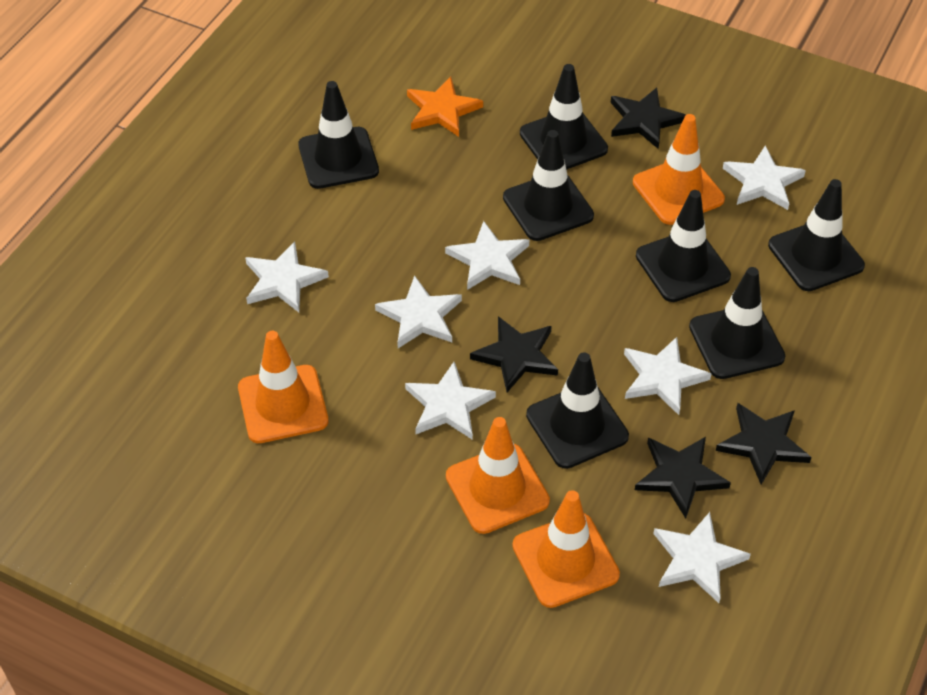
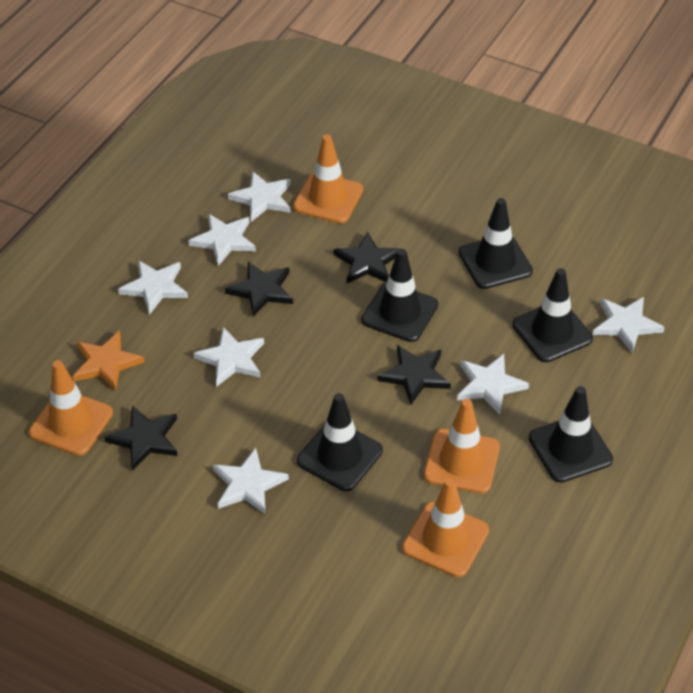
black traffic cone: 7 -> 5

